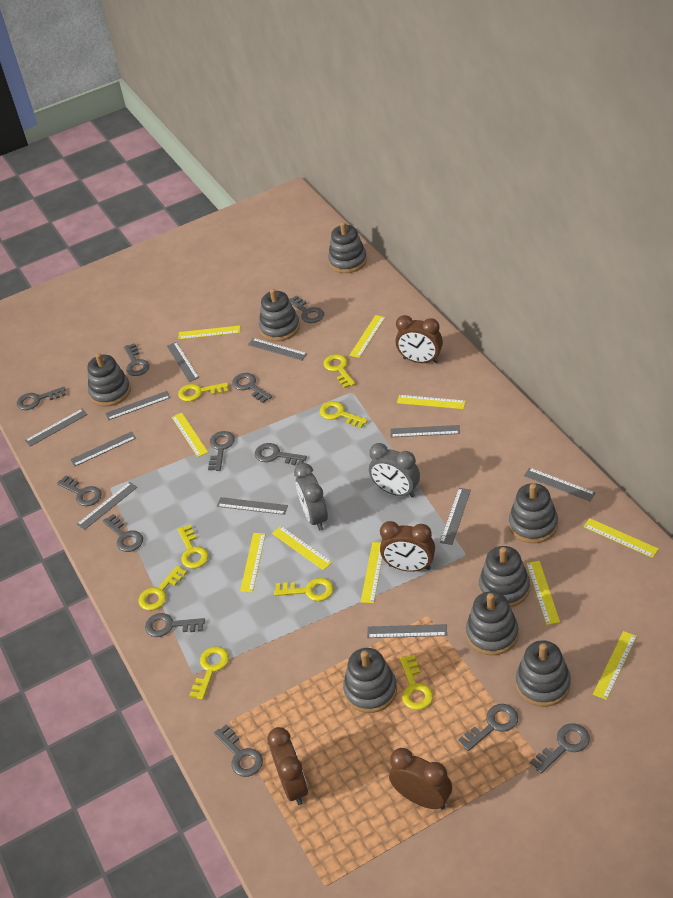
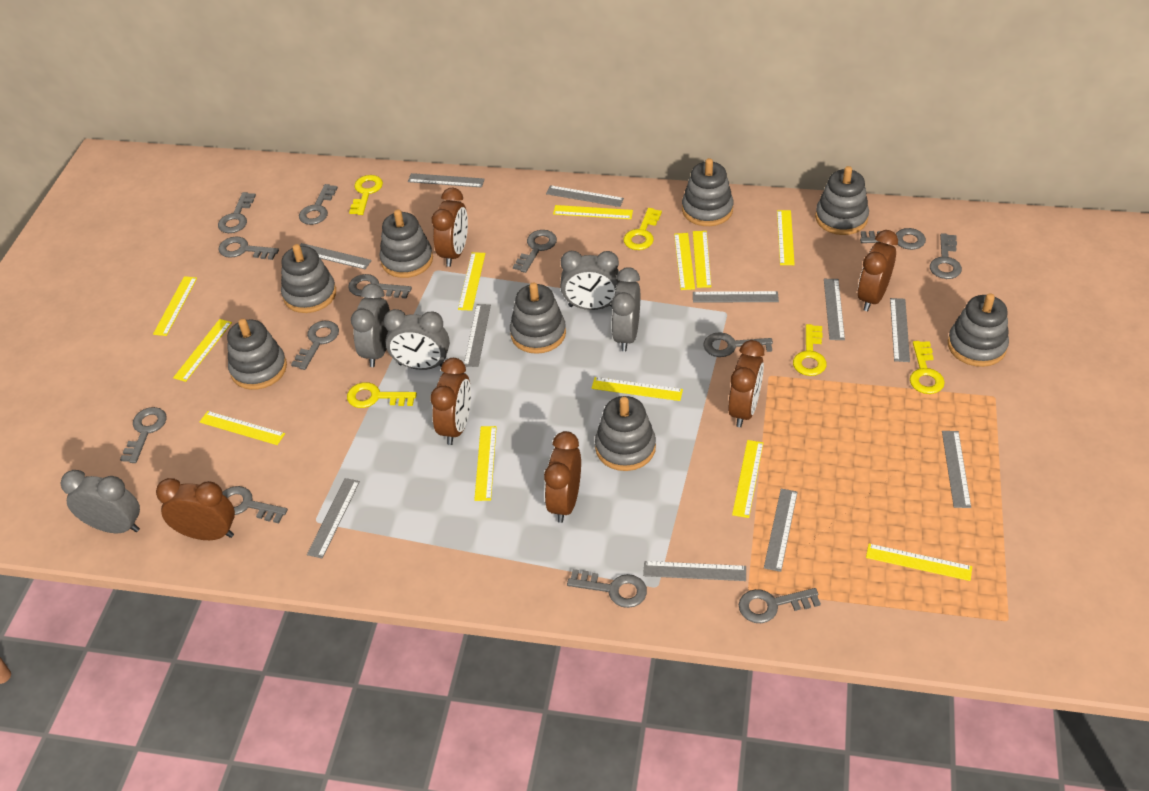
brown clock: 4 -> 6
grey clock: 2 -> 5
grey key: 12 -> 13
yellow key: 8 -> 5
yellow ruler: 10 -> 12

